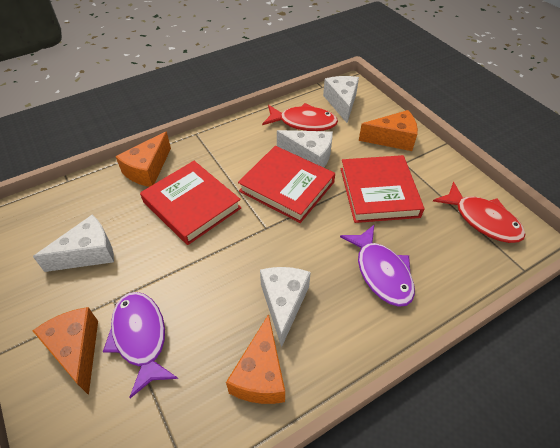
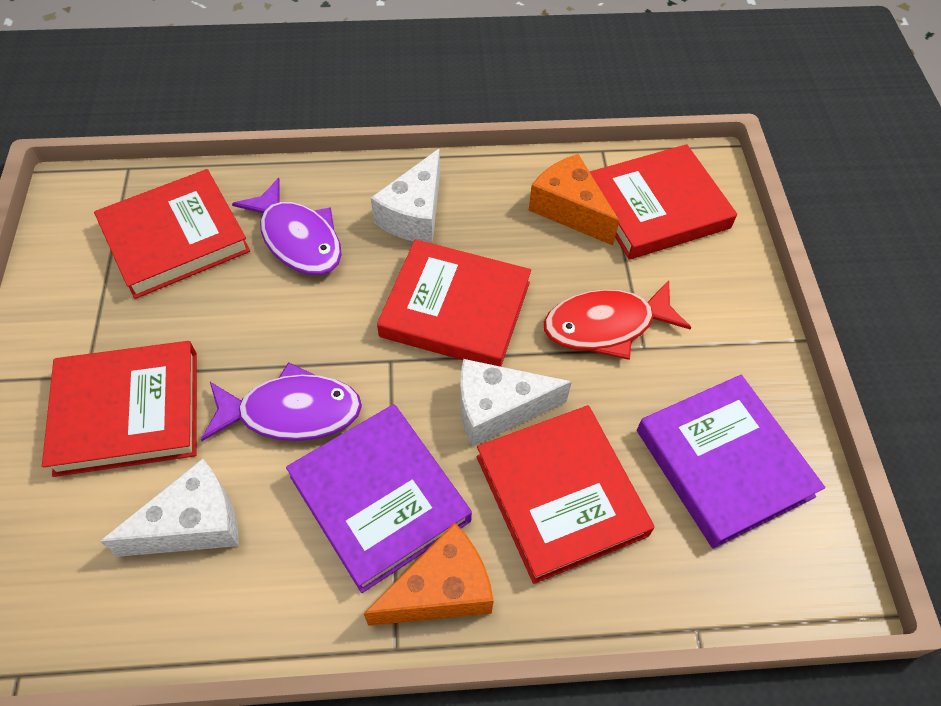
orange cheese: 4 -> 2
purple book: 0 -> 2
red book: 3 -> 5
red fish: 2 -> 1
white cheese: 4 -> 3

